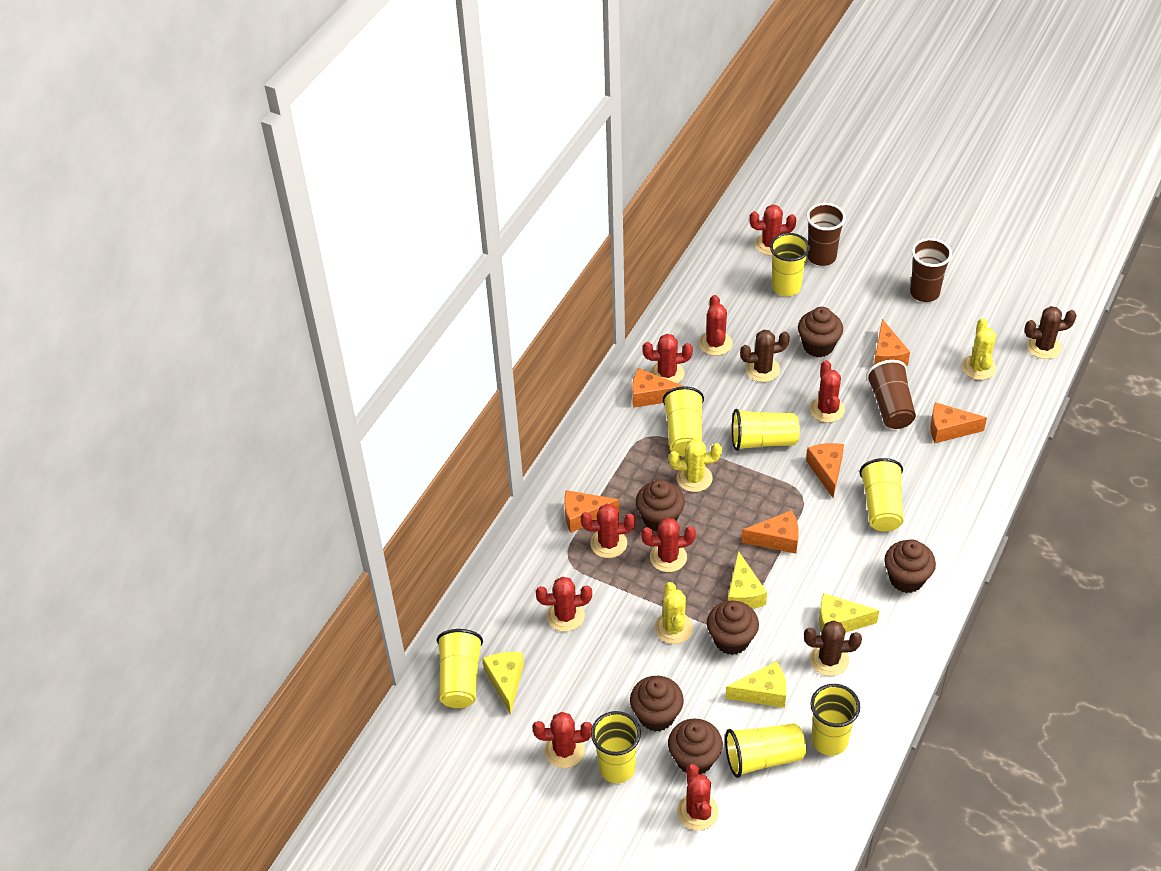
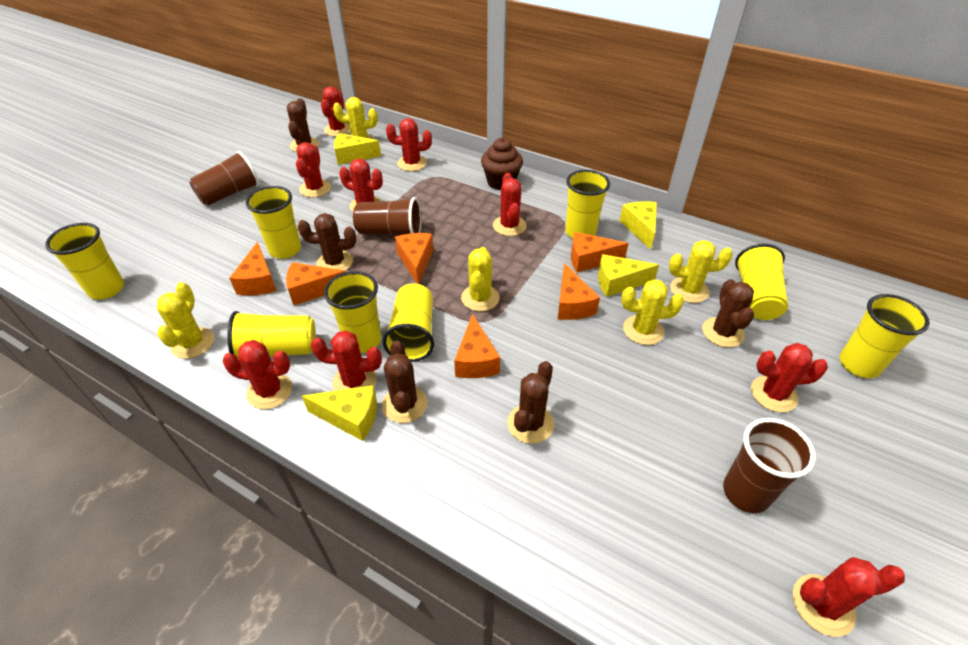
brown cactus: 3 -> 5
brown cupcake: 6 -> 1
yellow cactus: 3 -> 5

